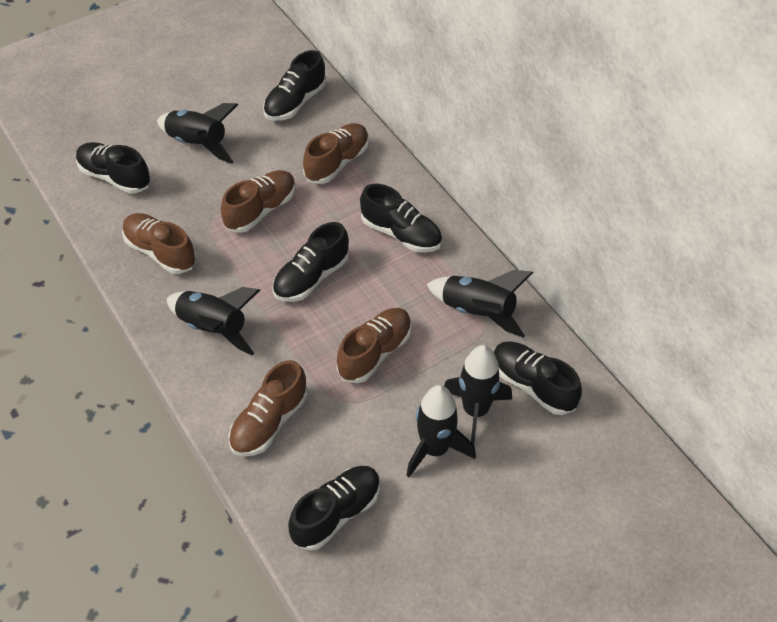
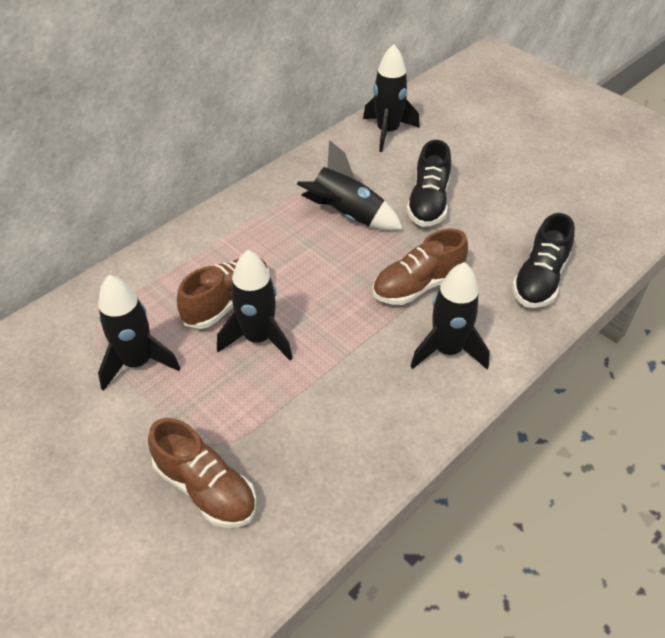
black shoe: 6 -> 2
brown shoe: 5 -> 3

